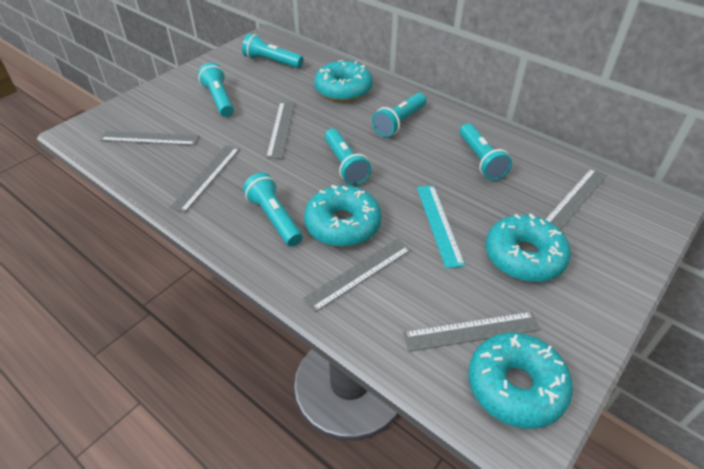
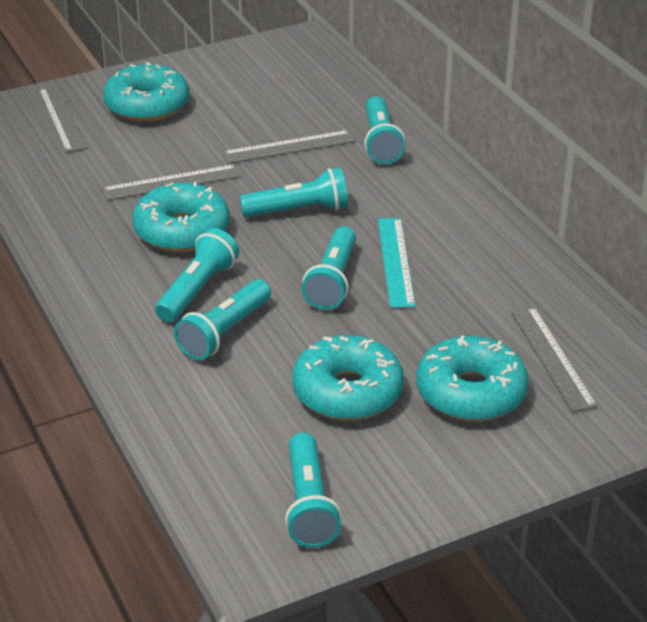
grey ruler: 6 -> 4

